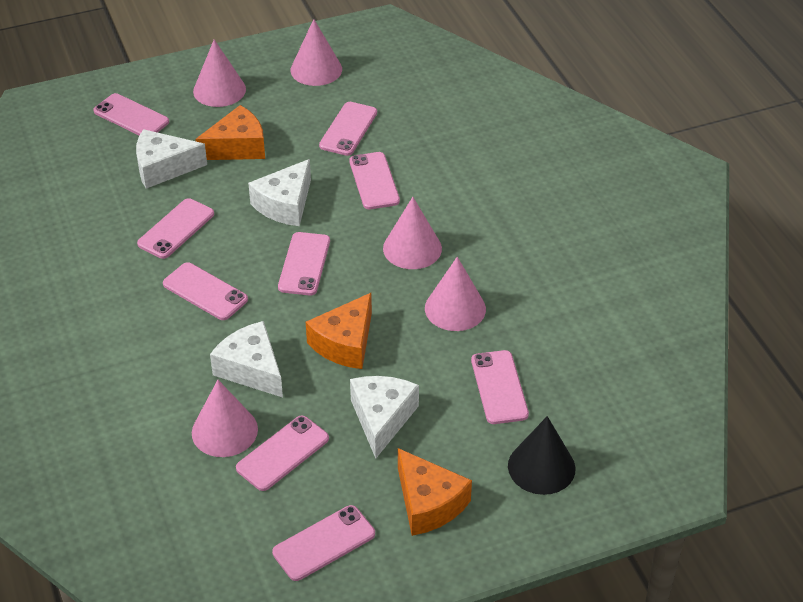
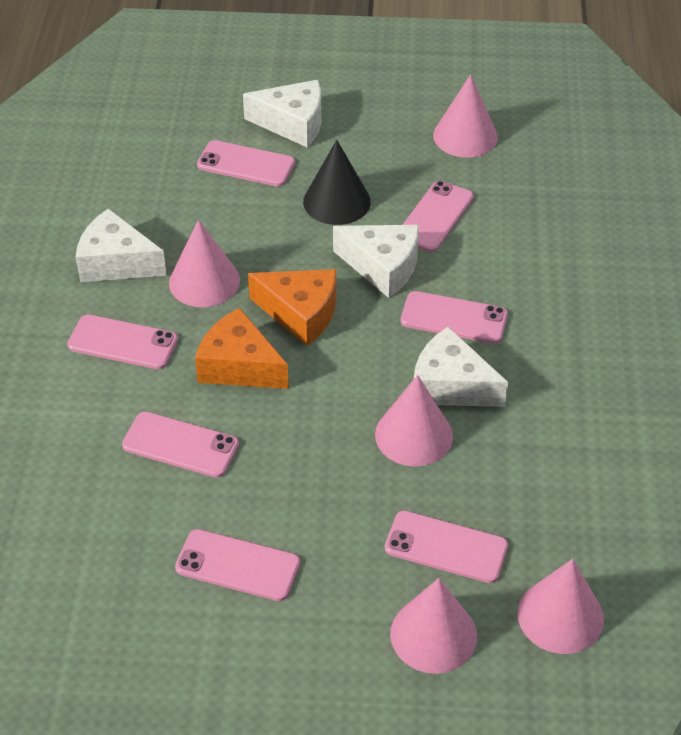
orange cheese: 3 -> 2
pink phone: 9 -> 7

